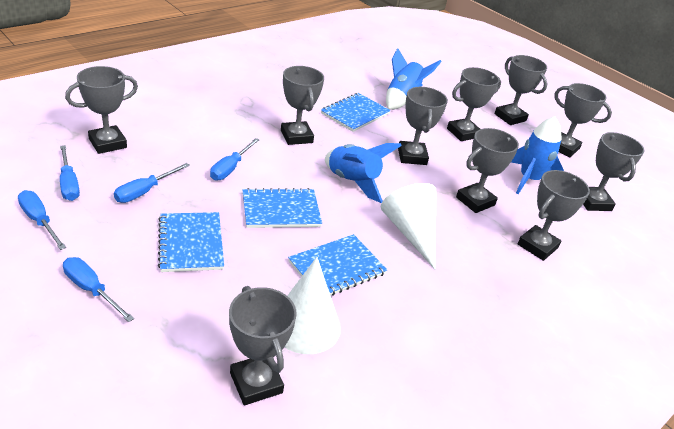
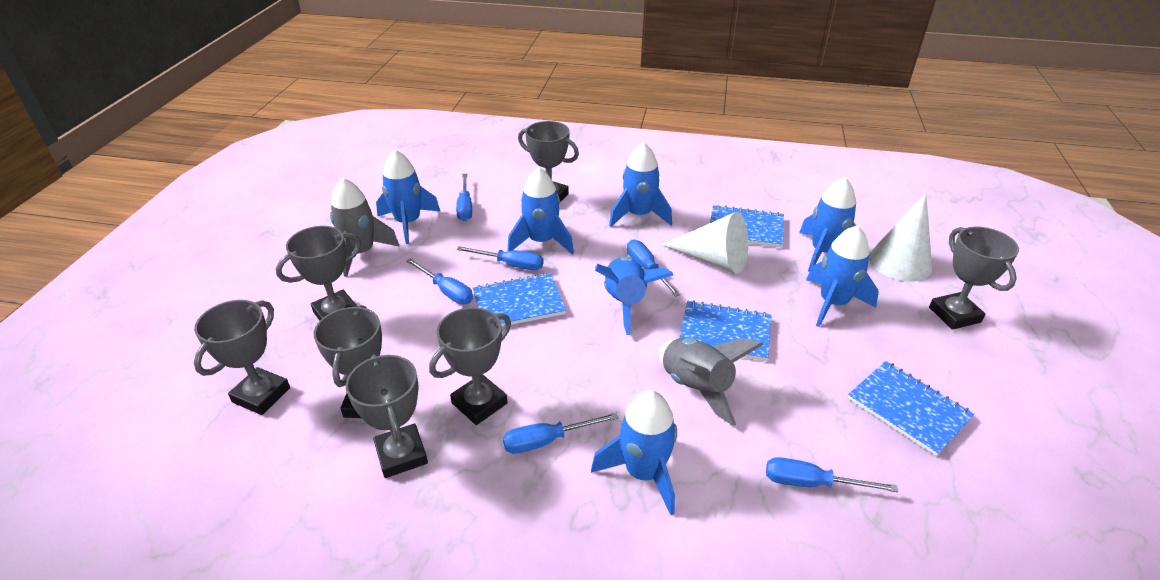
blue rocket: 3 -> 7
blue screwdriver: 5 -> 6
grey rocket: 0 -> 2
grey trophy: 10 -> 7

